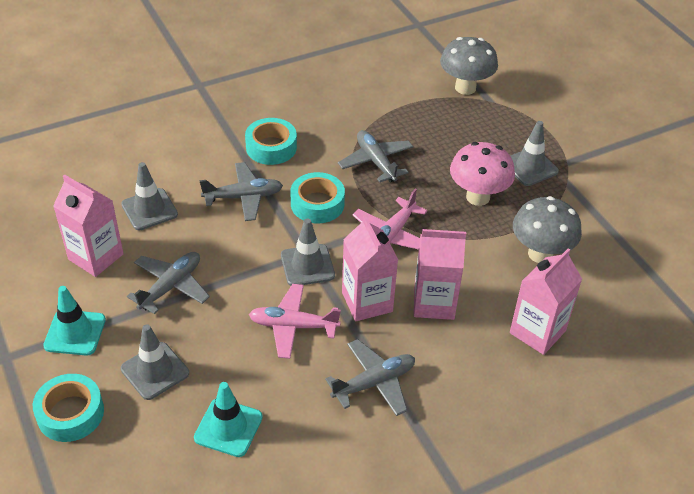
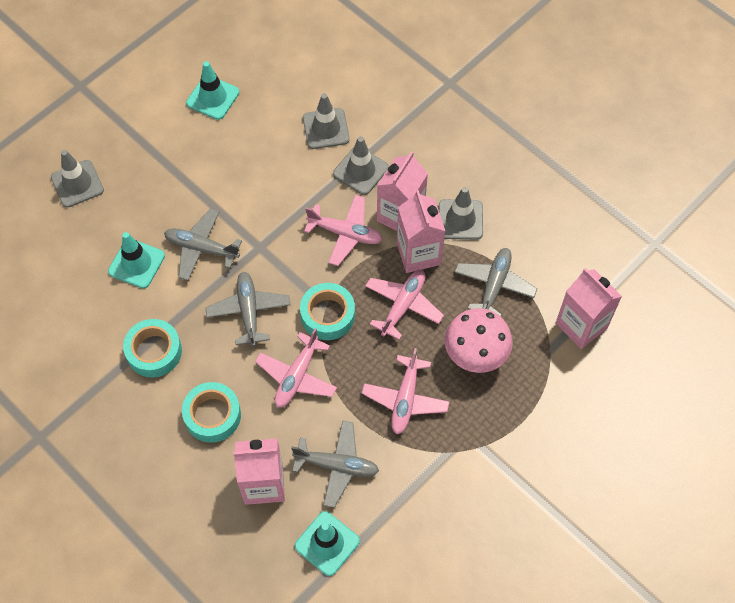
grey mushroom: 2 -> 0
pink plane: 2 -> 4
turquoise traffic cone: 2 -> 3

